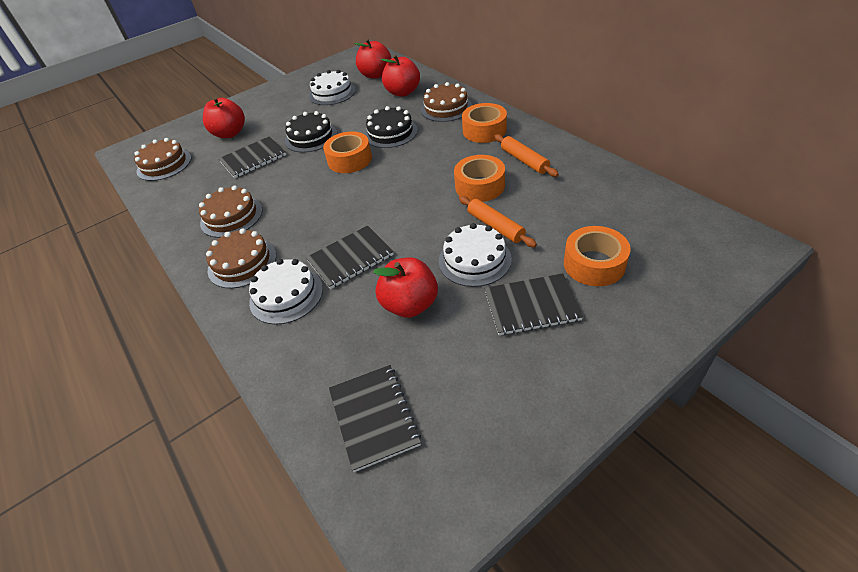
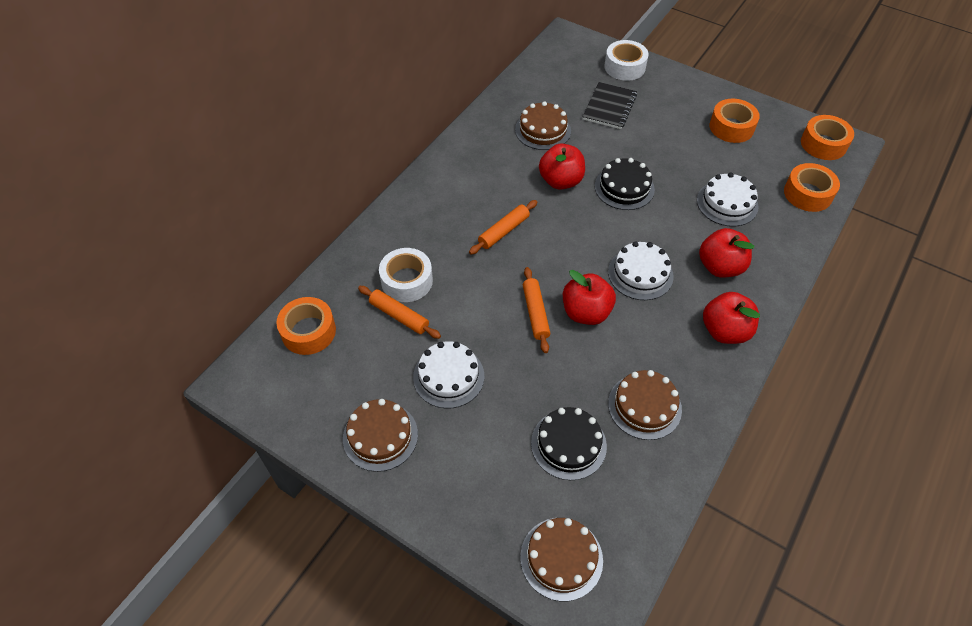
black notebook: 4 -> 1
orange rolling pin: 2 -> 3
white tape: 0 -> 2

